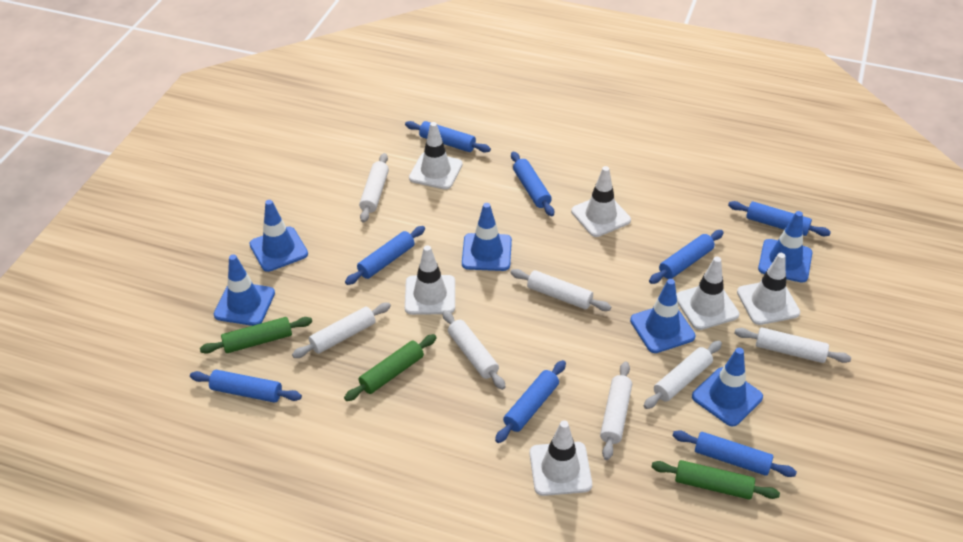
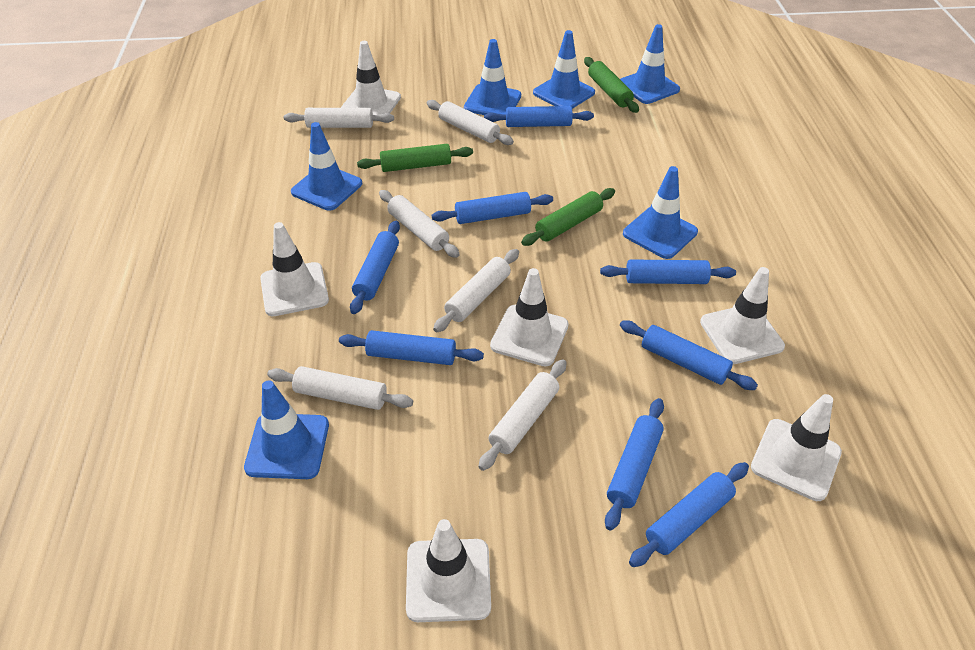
white rolling pin: 7 -> 6

